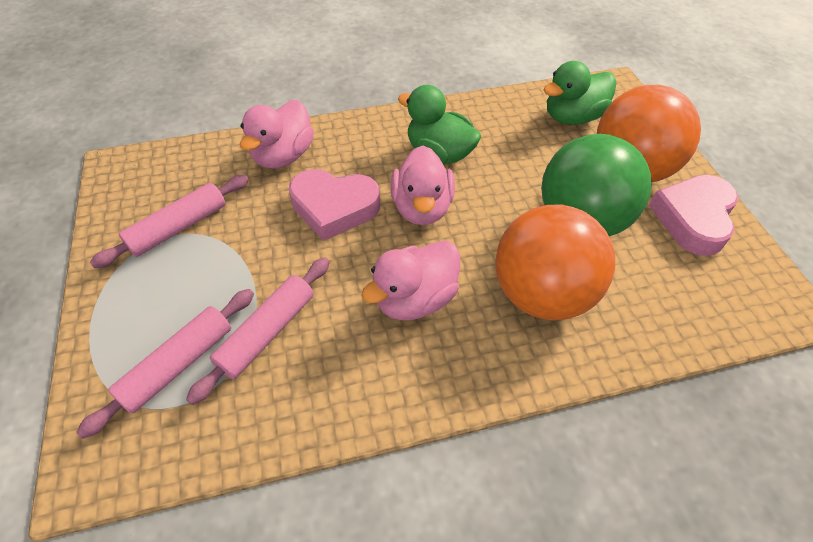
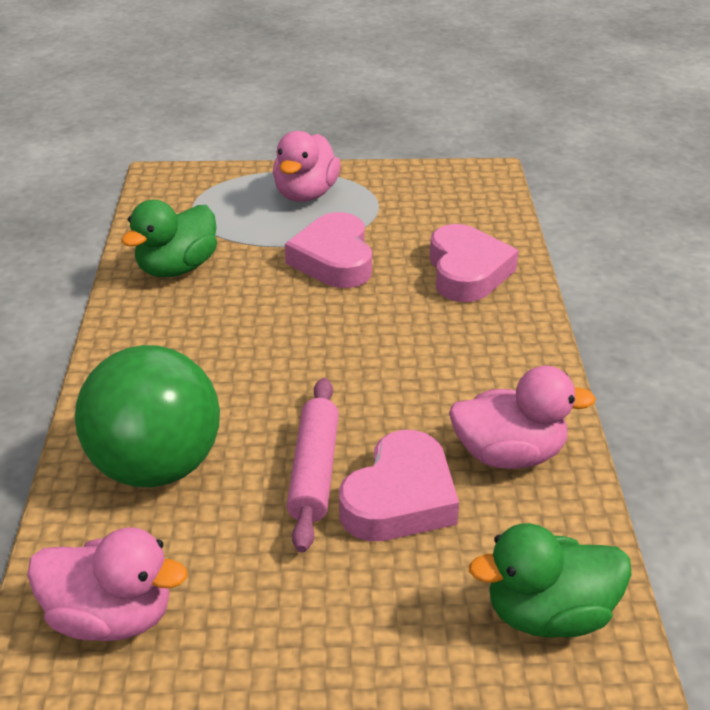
orange ball: 2 -> 0
pink heart: 2 -> 3
pink rolling pin: 3 -> 1

